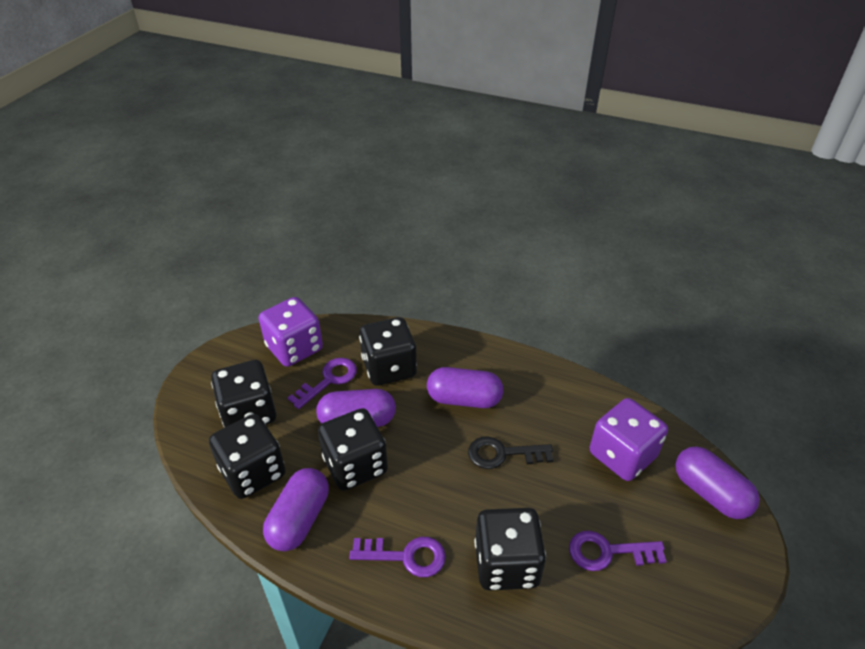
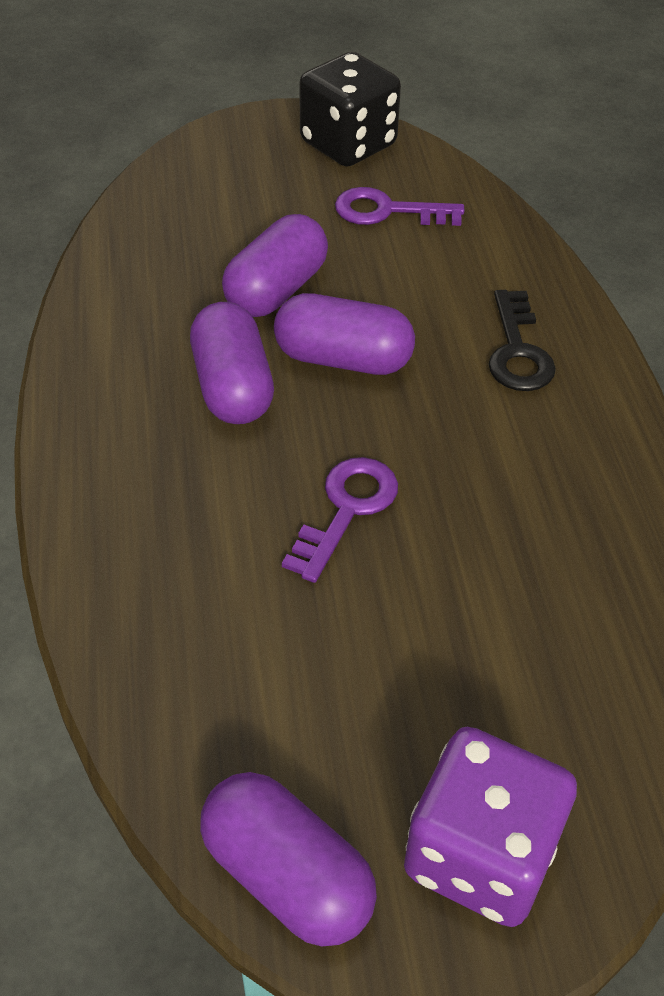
black dice: 5 -> 1
purple dice: 2 -> 1
purple key: 3 -> 2

